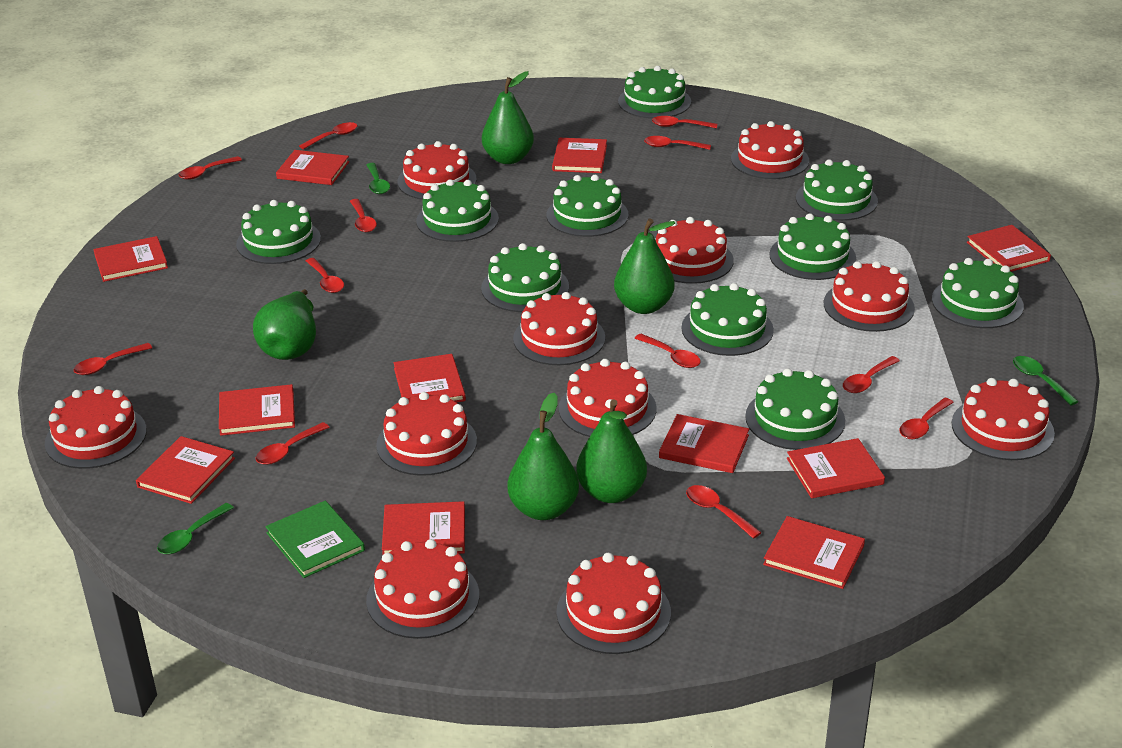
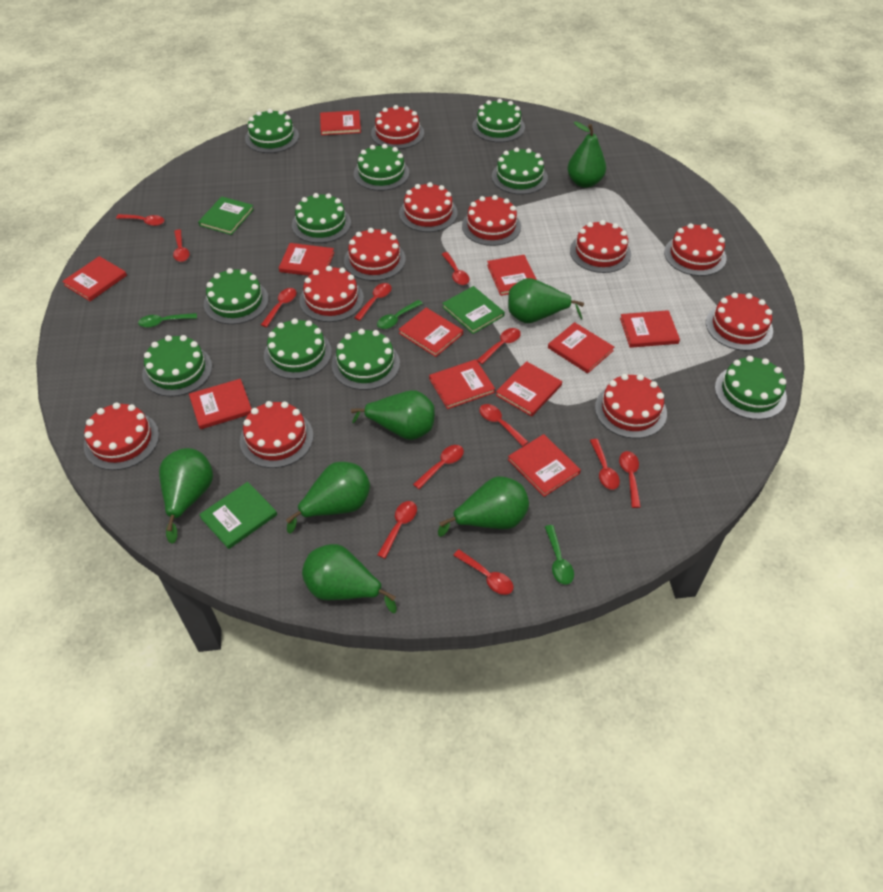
green book: 1 -> 3
green pear: 5 -> 7

